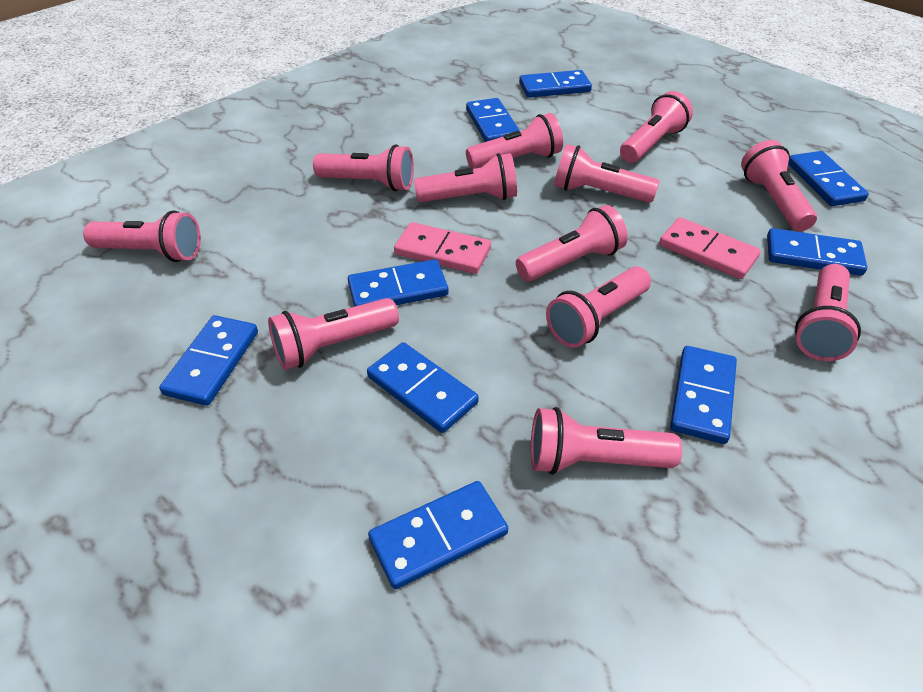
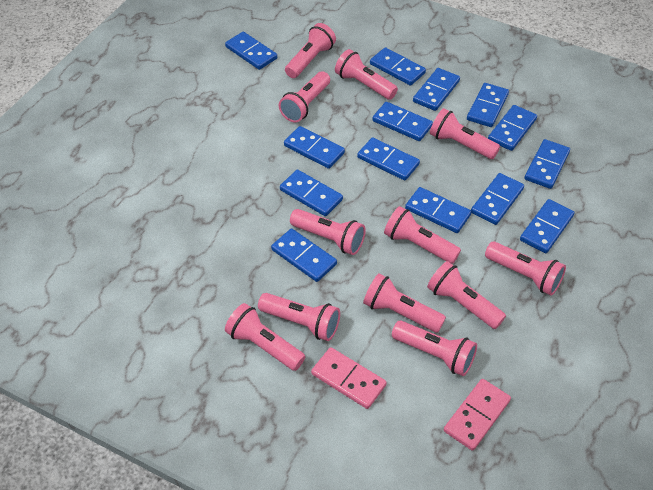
blue domino: 9 -> 14

